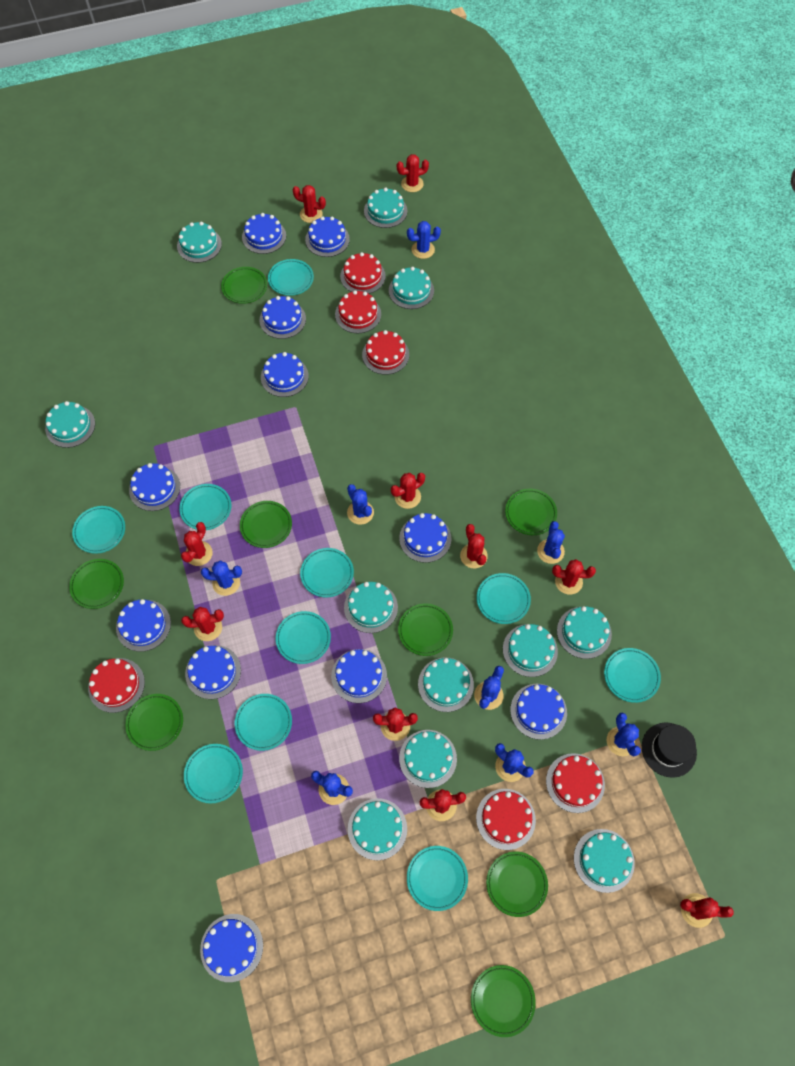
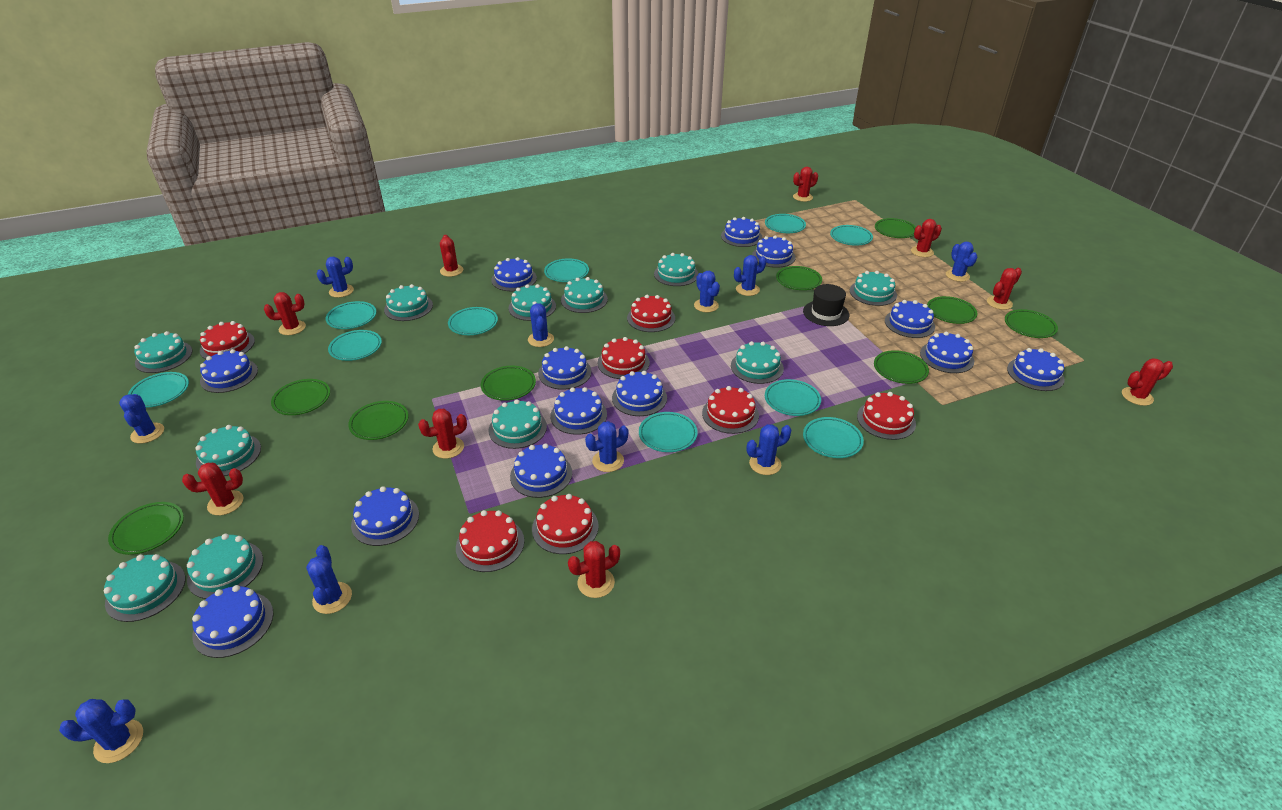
blue cactus: 8 -> 10
blue cake: 11 -> 13
green plate: 8 -> 9
red cactus: 10 -> 9
red cake: 6 -> 7

